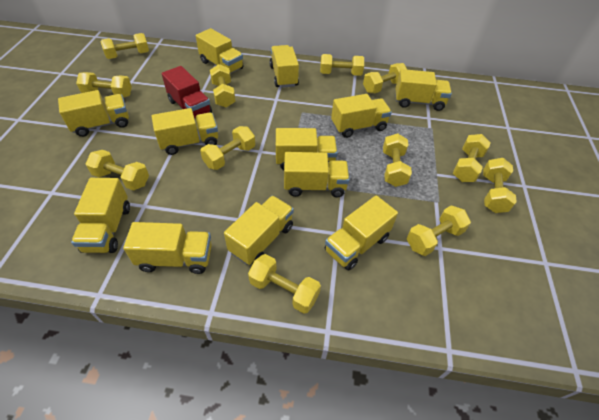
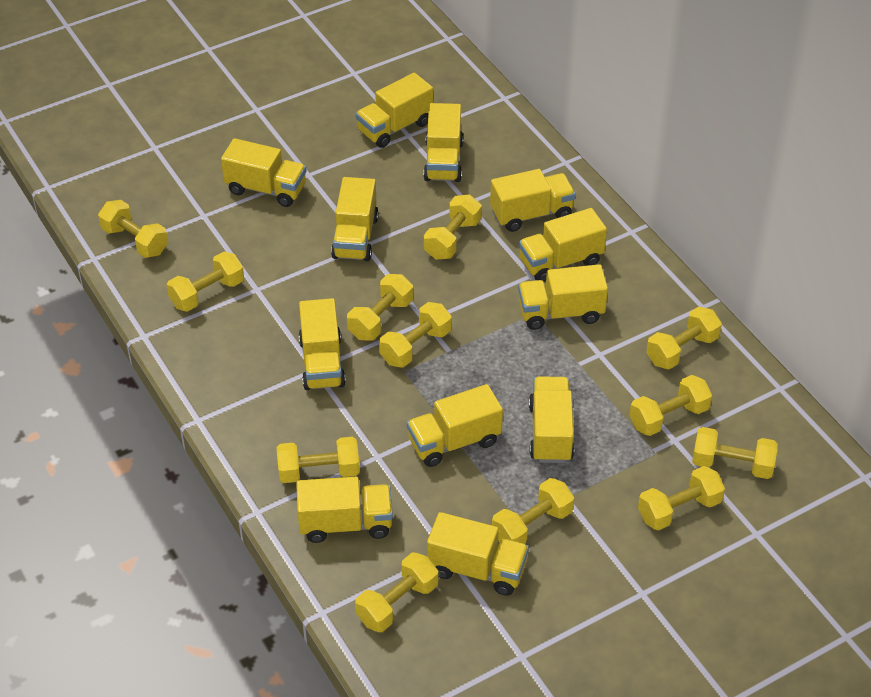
red truck: 1 -> 0

